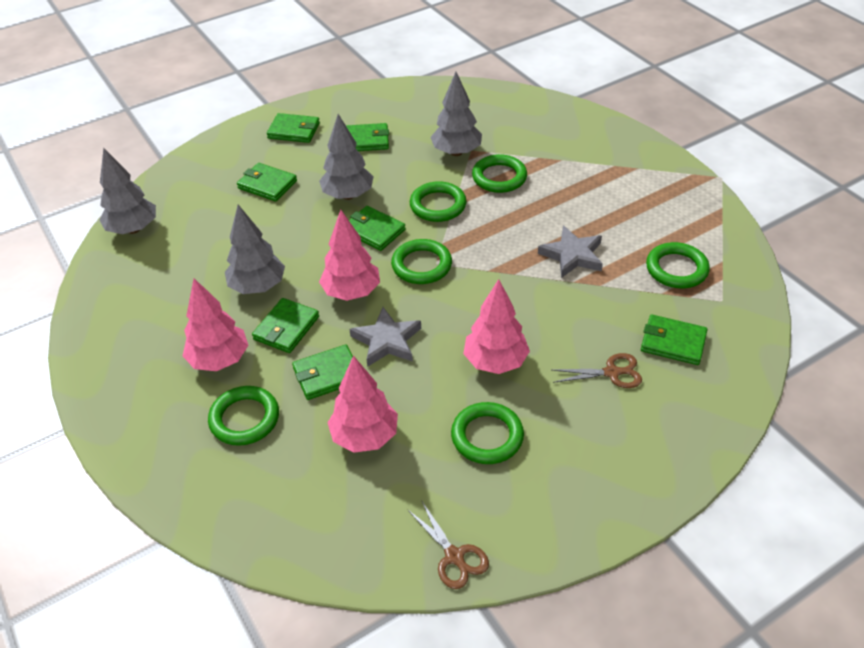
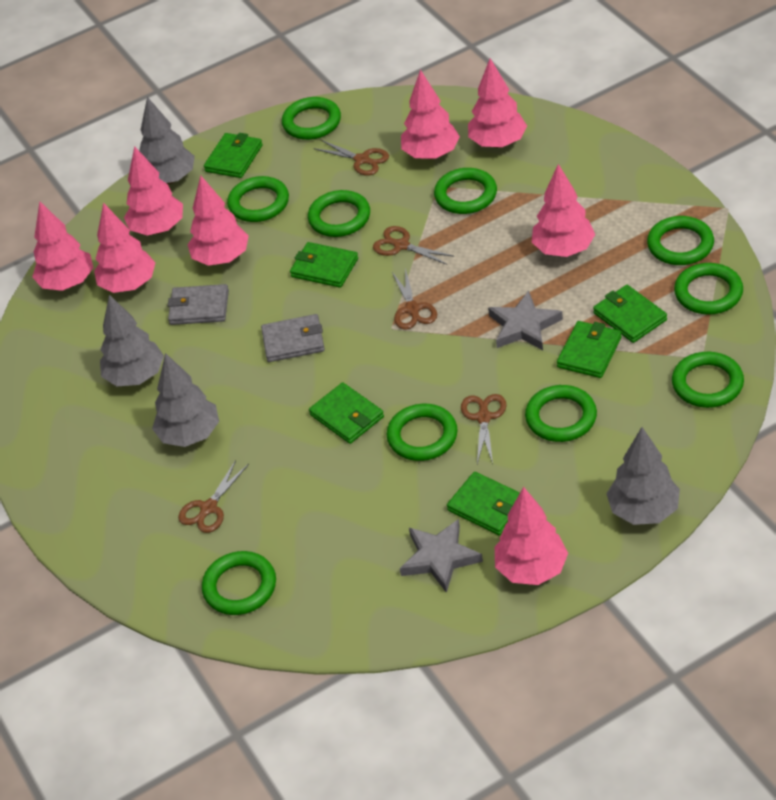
brown scissors: 2 -> 5
green ring: 6 -> 10
green wallet: 7 -> 6
grey wallet: 0 -> 2
pink tree: 4 -> 8

